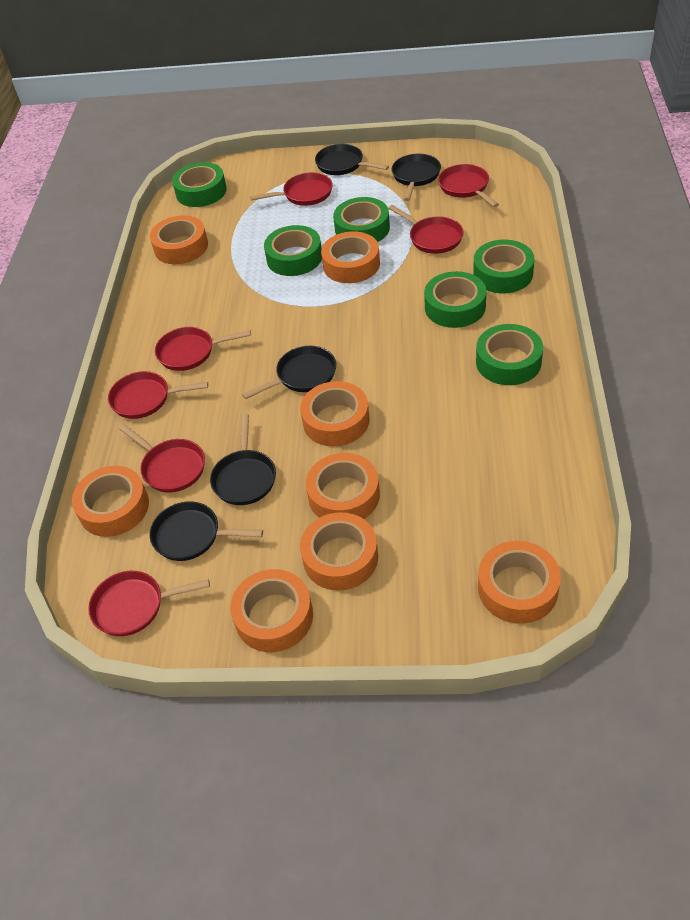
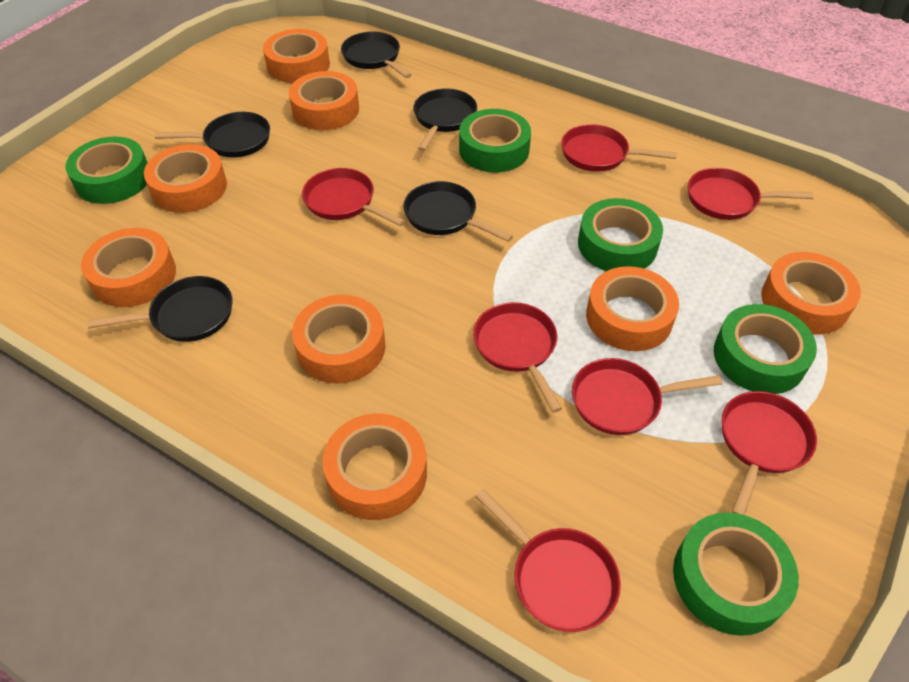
green tape: 6 -> 5

